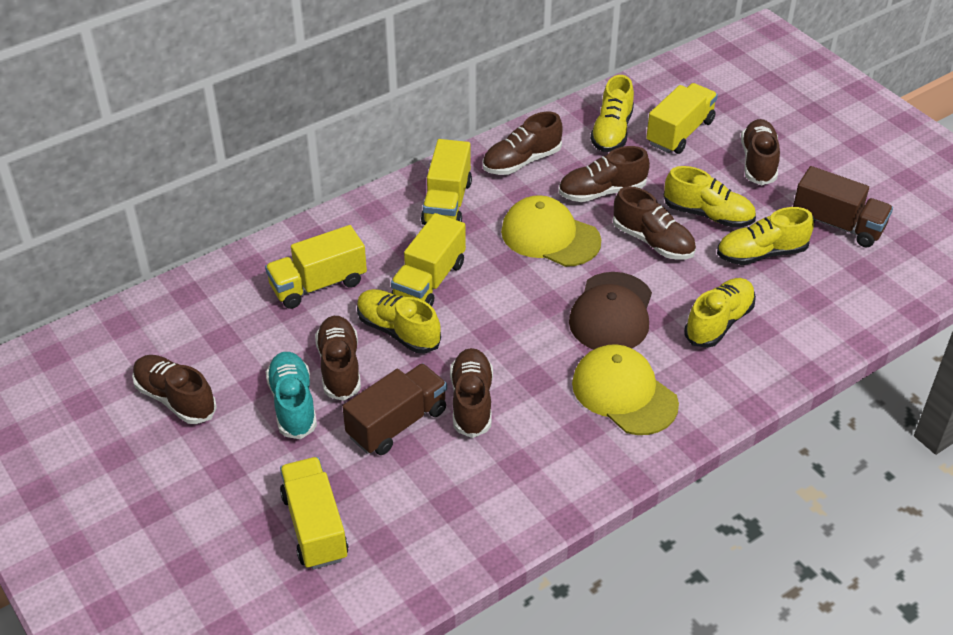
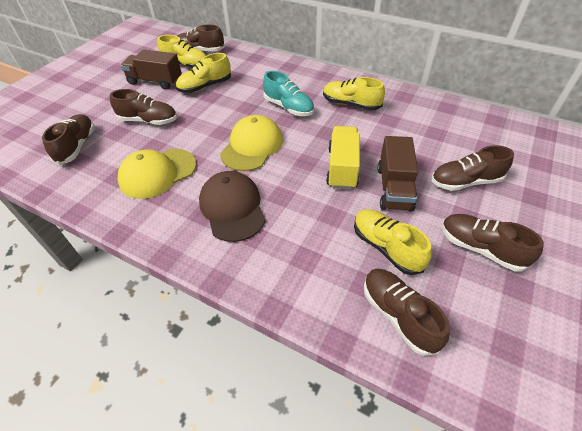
brown shoe: 7 -> 6
yellow shoe: 5 -> 4
yellow truck: 5 -> 1

